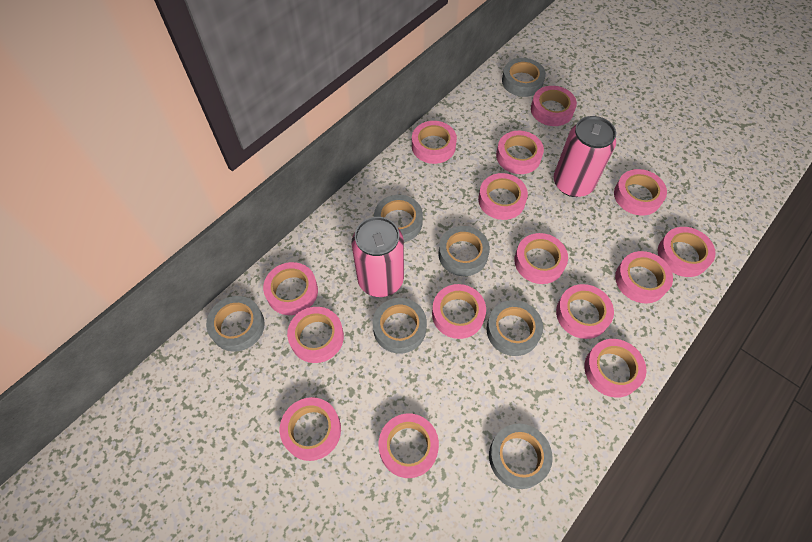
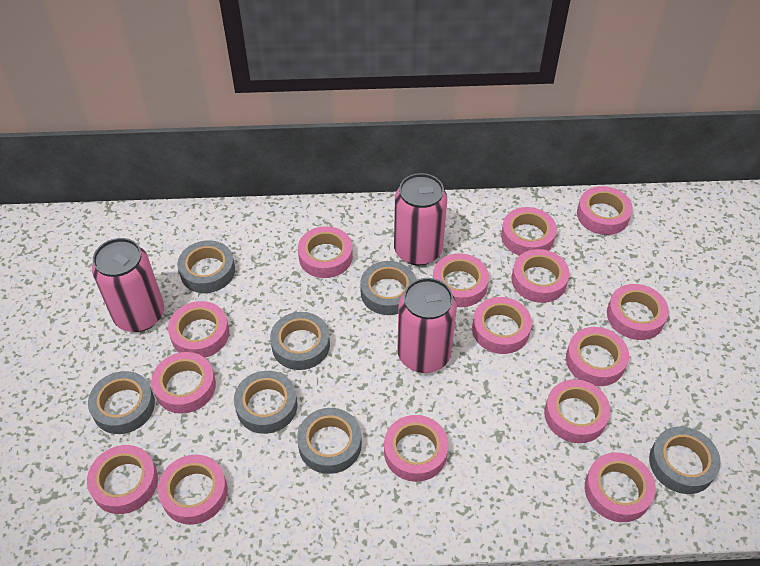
pink can: 2 -> 3

